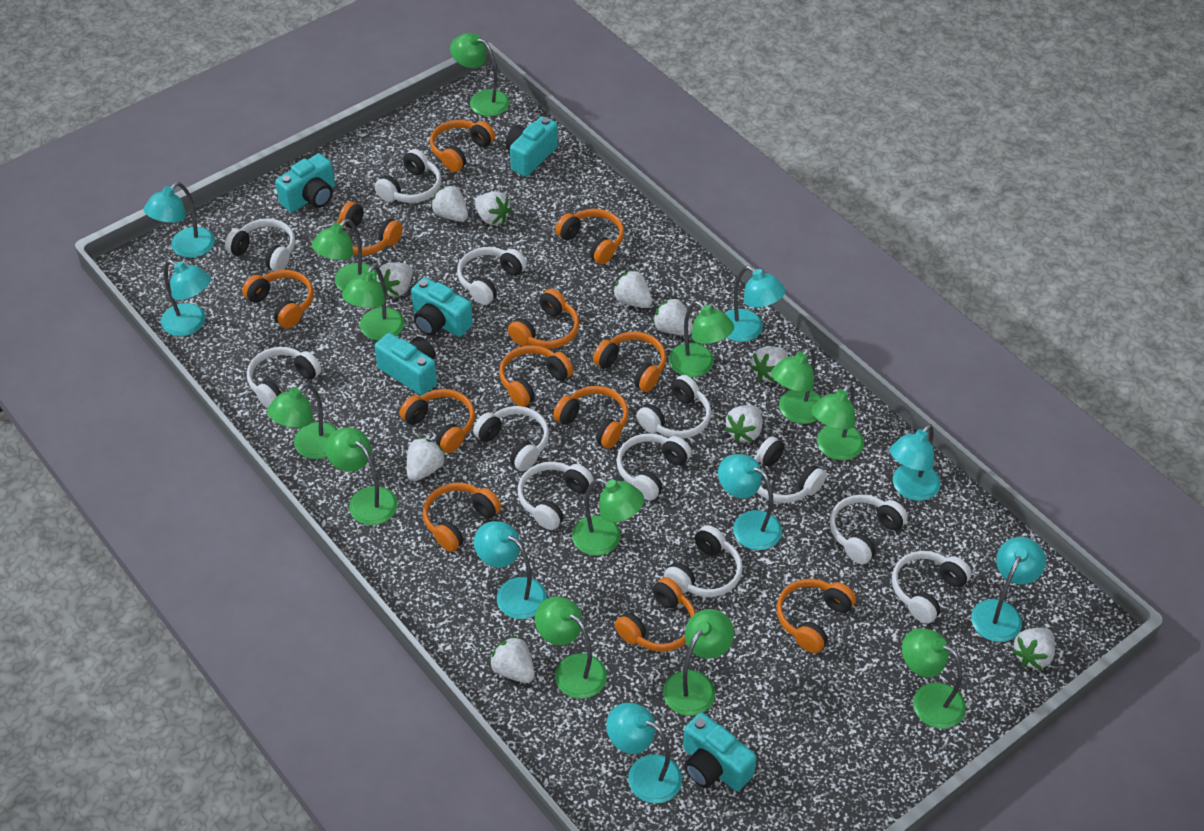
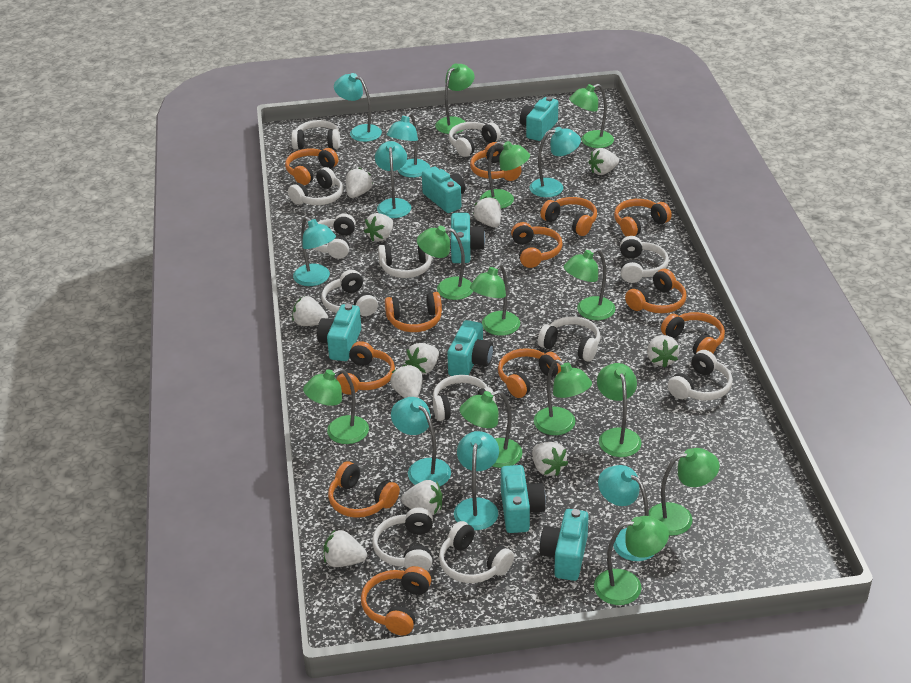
turquoise camera: 5 -> 7
white strawberry: 10 -> 11

